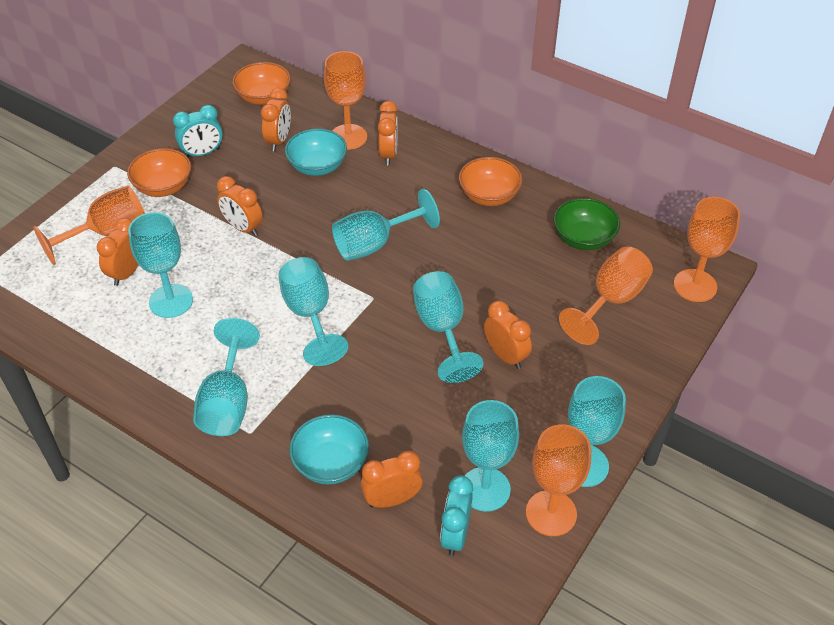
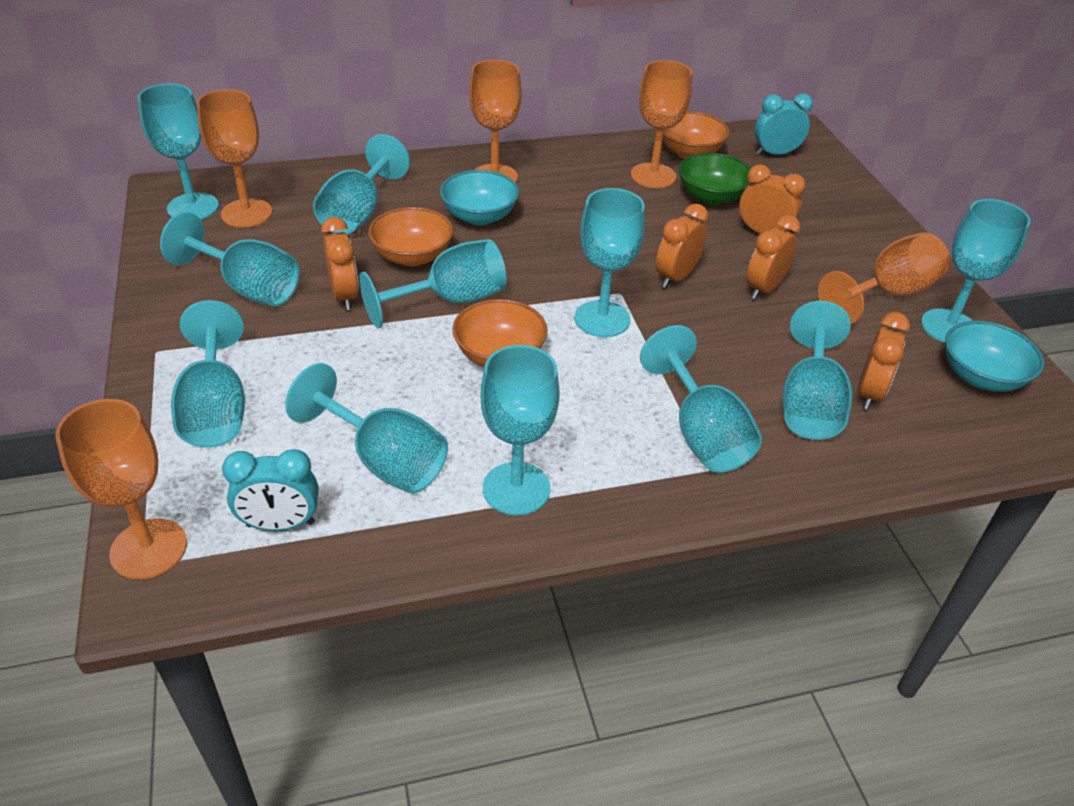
orange clock: 6 -> 5
turquoise goblet: 7 -> 11

